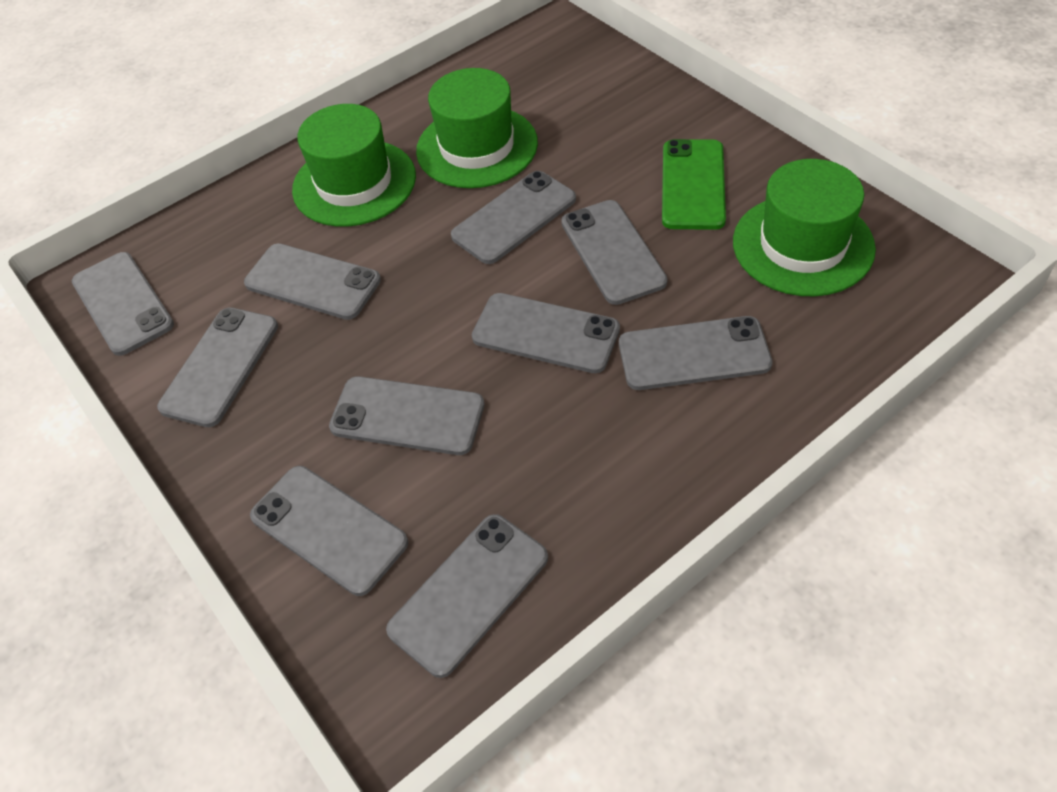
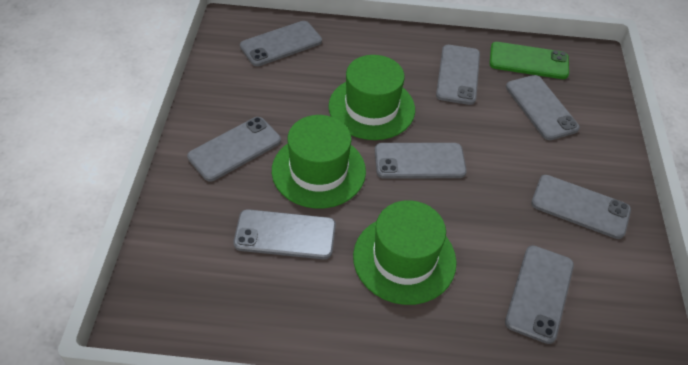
grey phone: 10 -> 8

